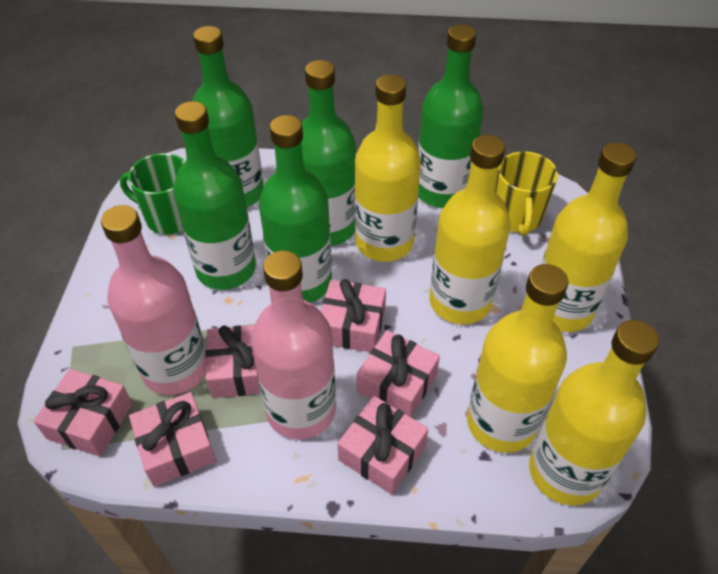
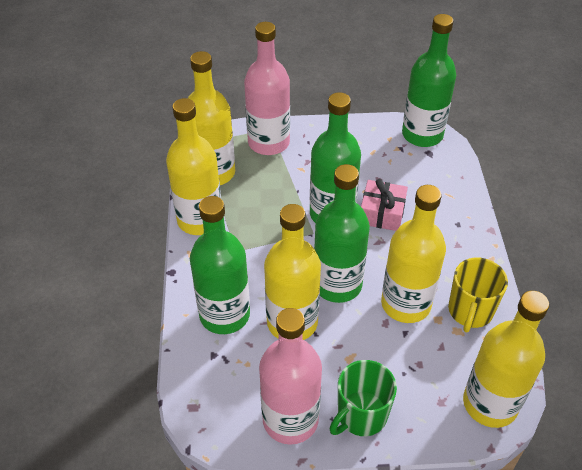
green bottle: 5 -> 4
pink gift: 6 -> 1

